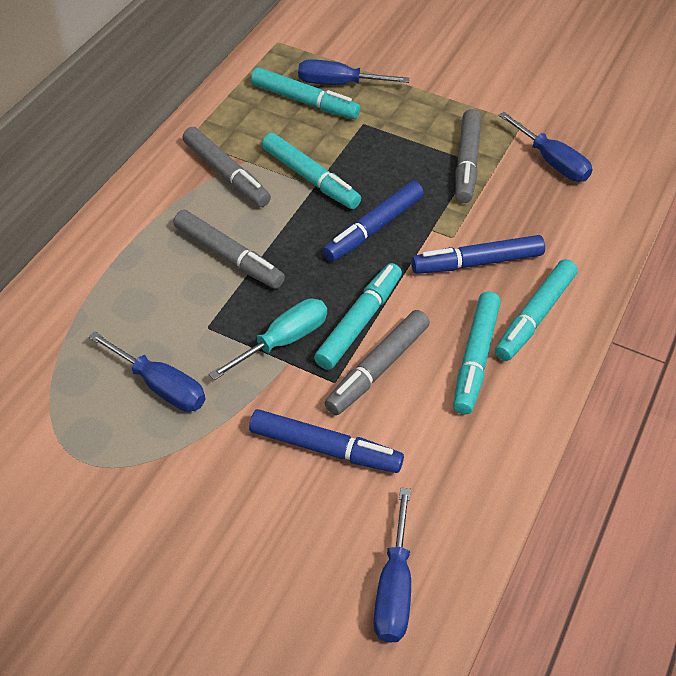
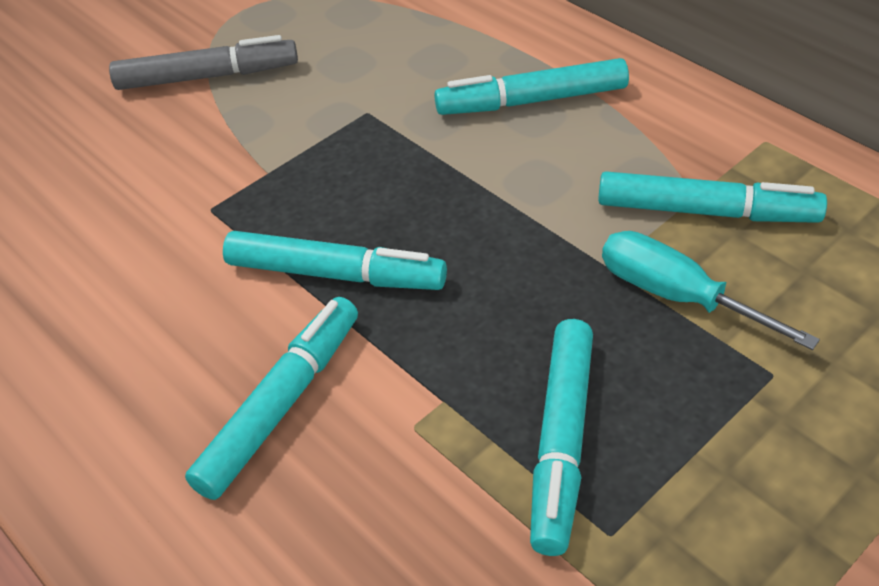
blue marker: 3 -> 0
blue screwdriver: 4 -> 0
grey marker: 4 -> 1

